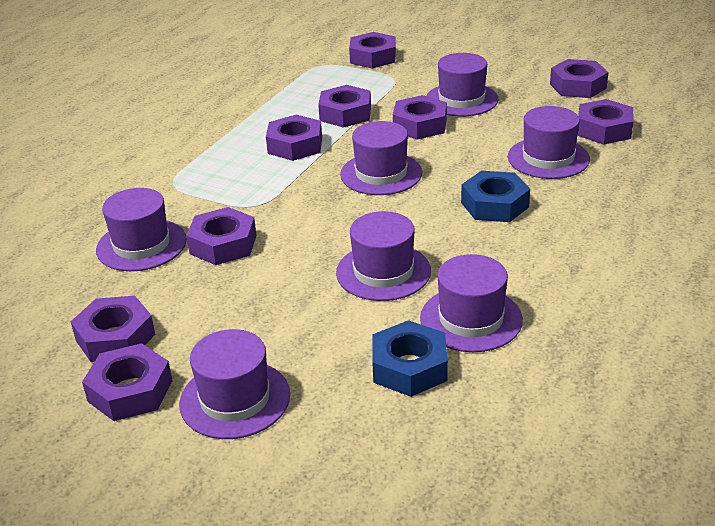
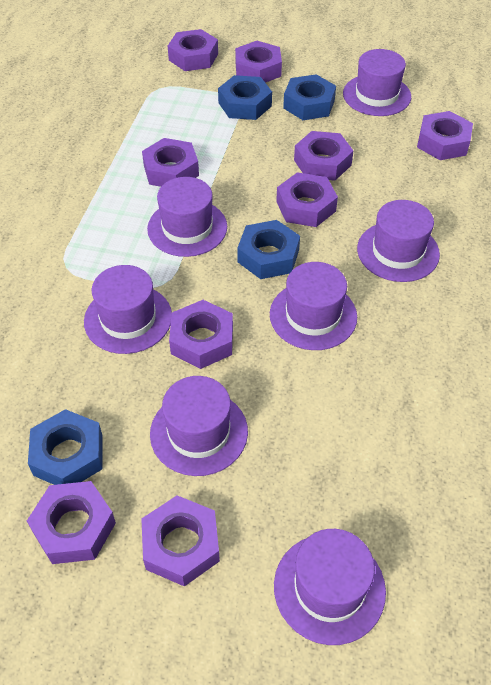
blue nut: 2 -> 4

